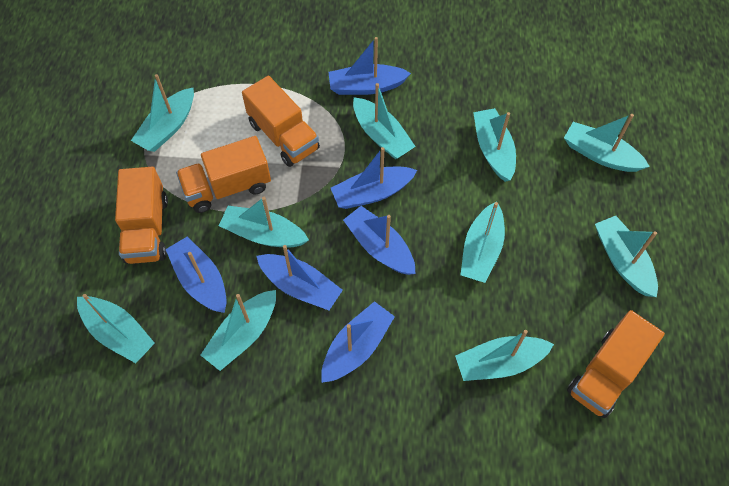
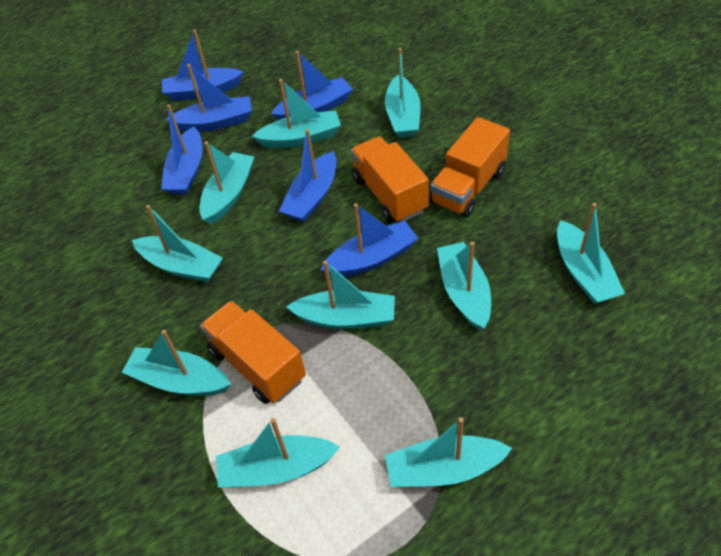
orange truck: 4 -> 3

